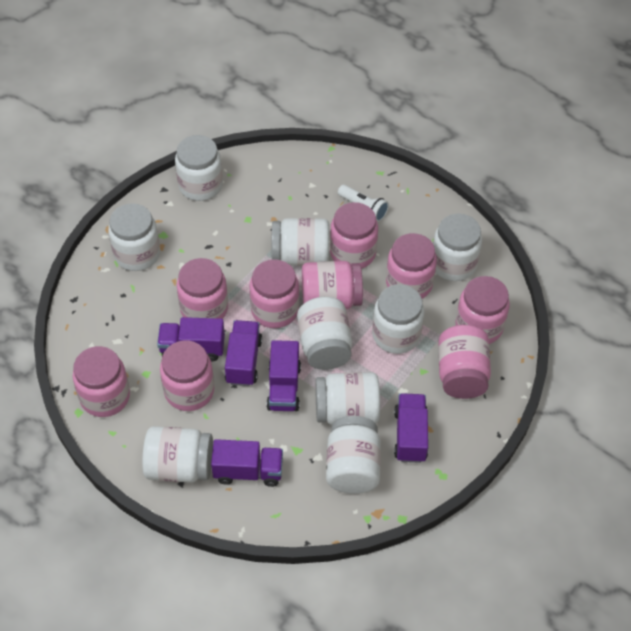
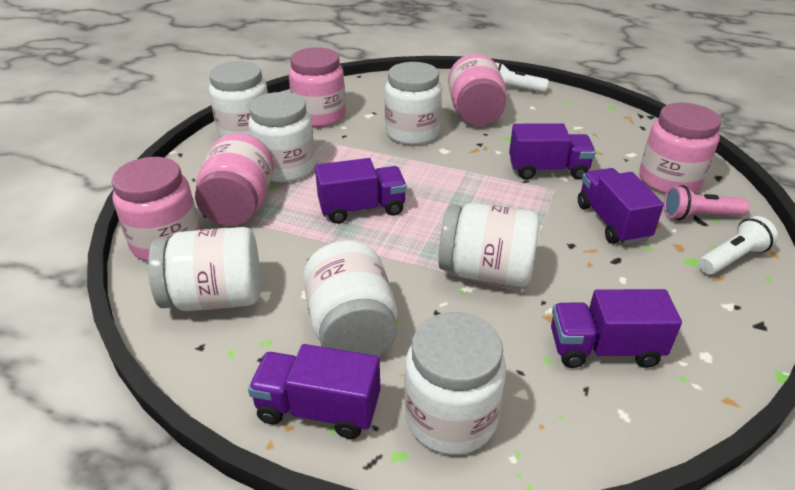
pink flashlight: 0 -> 1
pink jar: 9 -> 5
white flashlight: 1 -> 2
white jar: 9 -> 7

